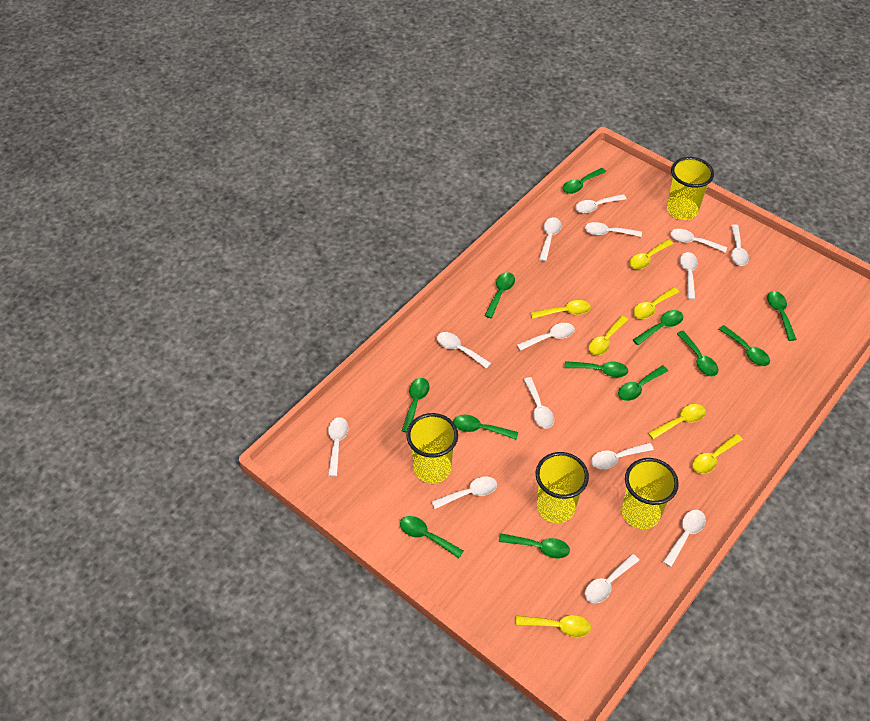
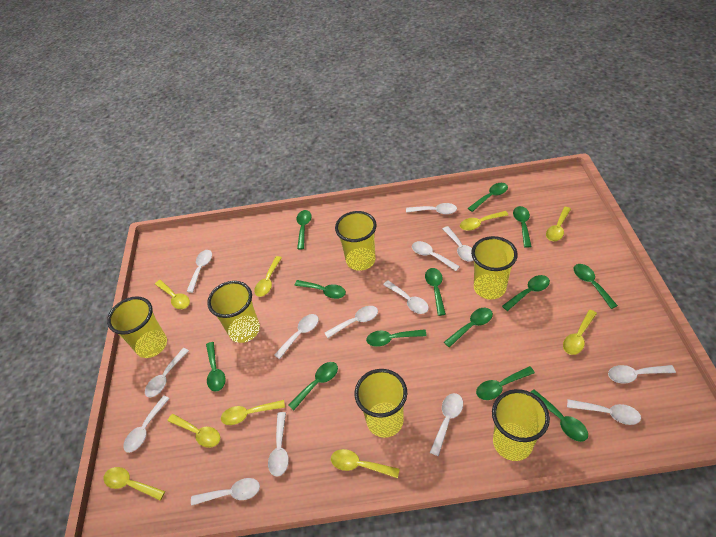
green spoon: 12 -> 13
yellow cup: 4 -> 6
yellow spoon: 7 -> 9

